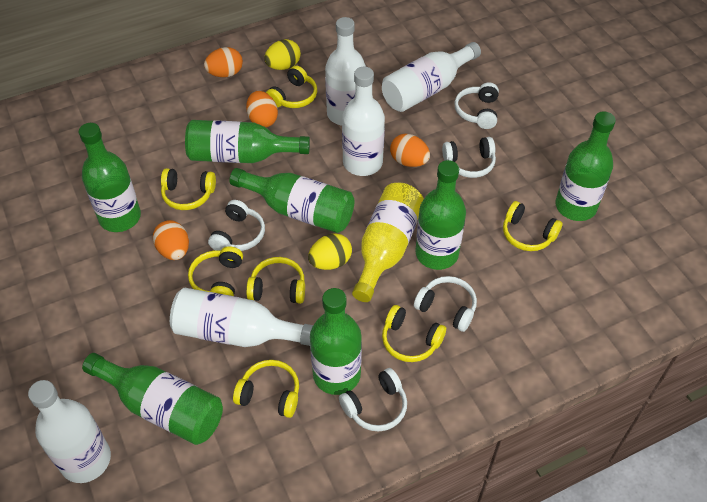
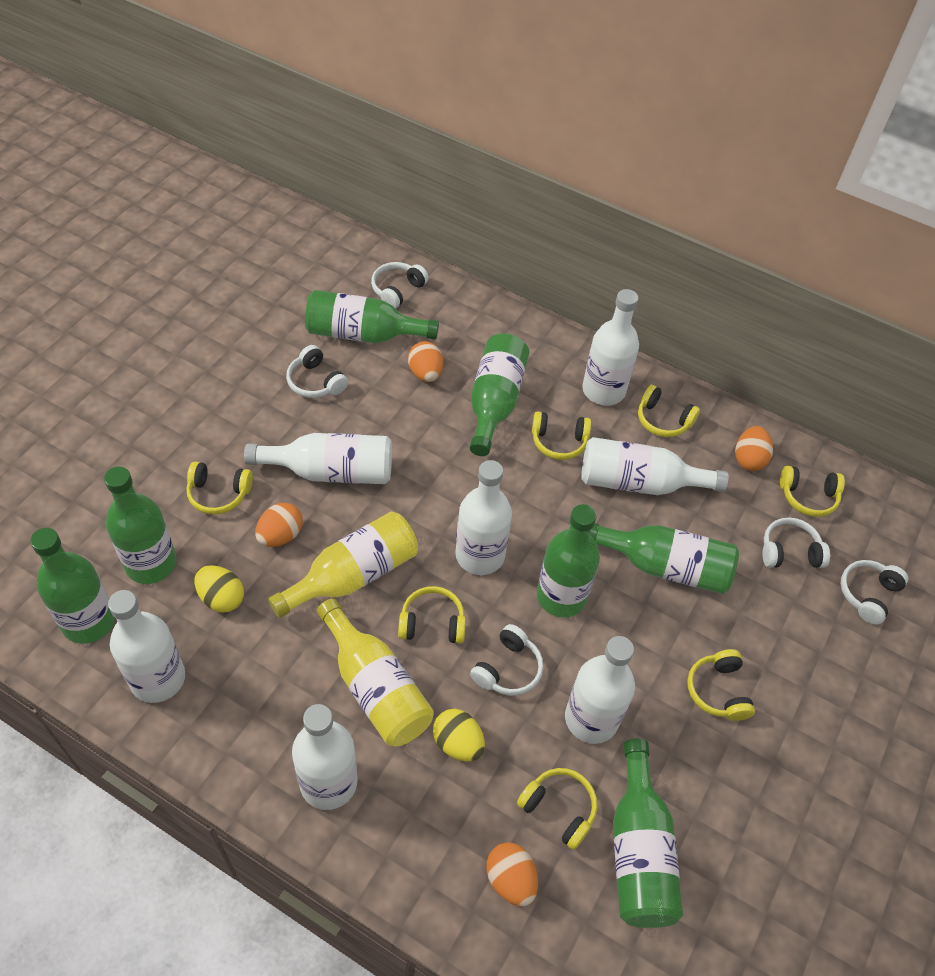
white bottle: 5 -> 7
yellow bottle: 1 -> 2

